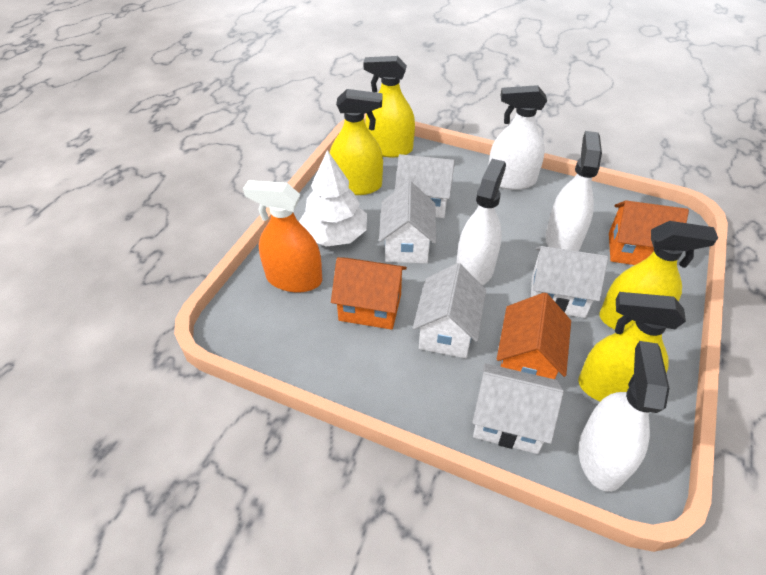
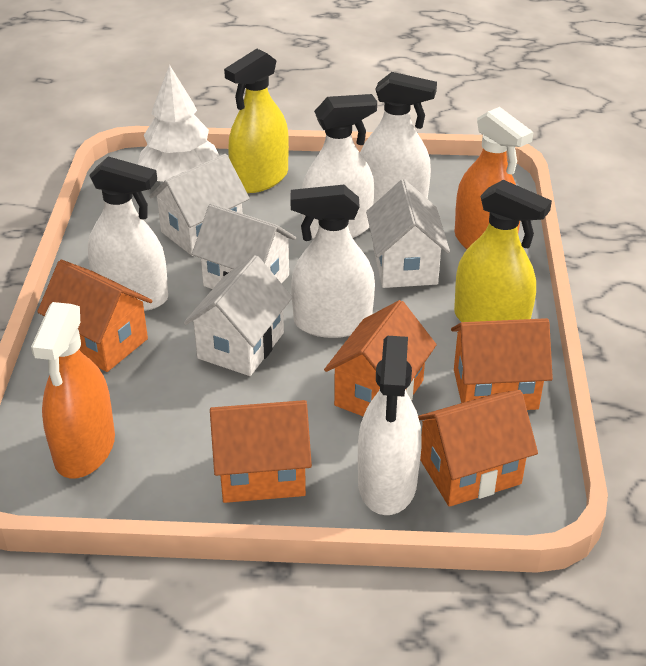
orange house: 3 -> 5
orange spray bottle: 1 -> 2
white house: 5 -> 4
white spray bottle: 4 -> 5
yellow spray bottle: 4 -> 2

